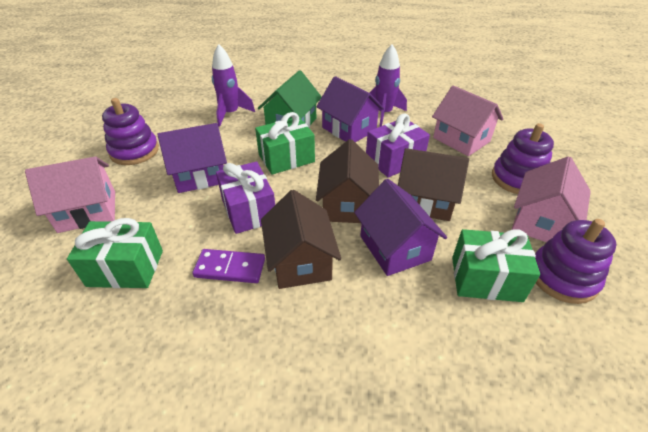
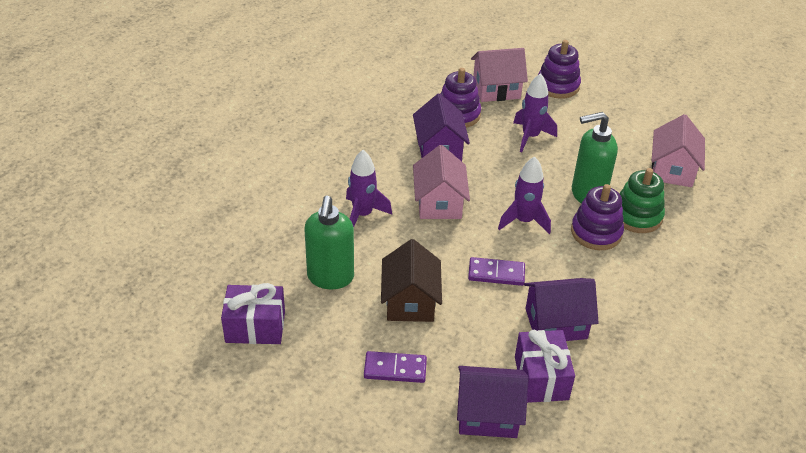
brown house: 3 -> 1
green gift: 3 -> 0
green house: 1 -> 0
green soap dispenser: 0 -> 2
green stacking toy: 0 -> 1
purple domino: 1 -> 2
purple rocket: 2 -> 3

